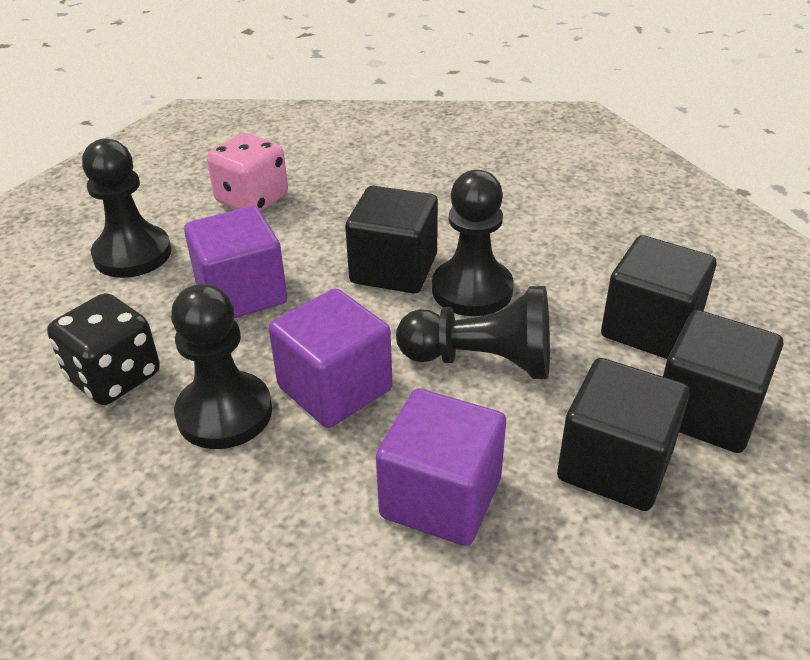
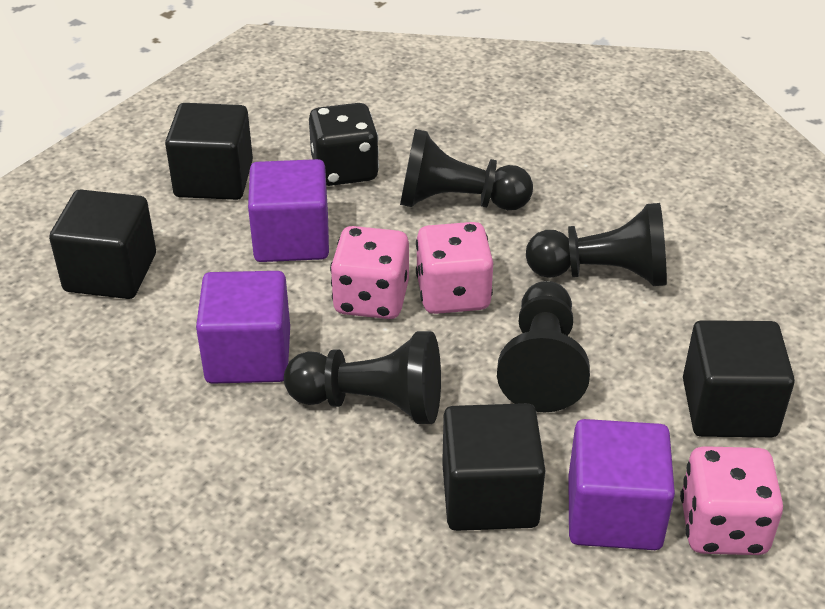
pink dice: 1 -> 3

